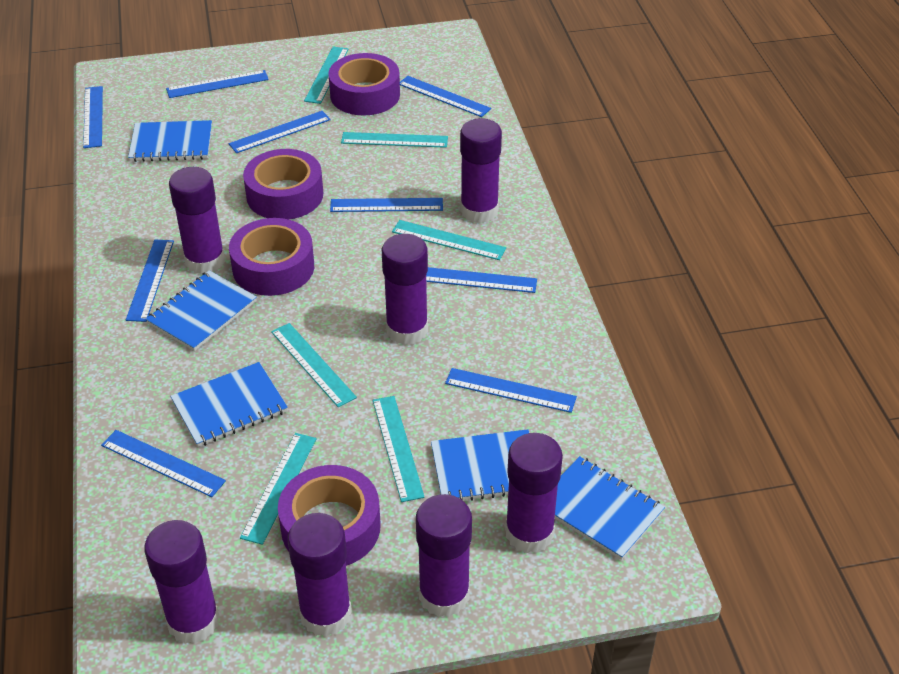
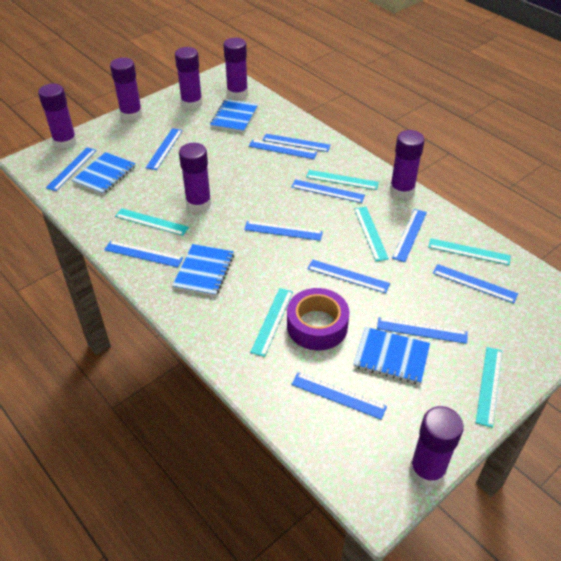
blue notebook: 5 -> 4
blue ruler: 9 -> 12
purple tape: 4 -> 1

